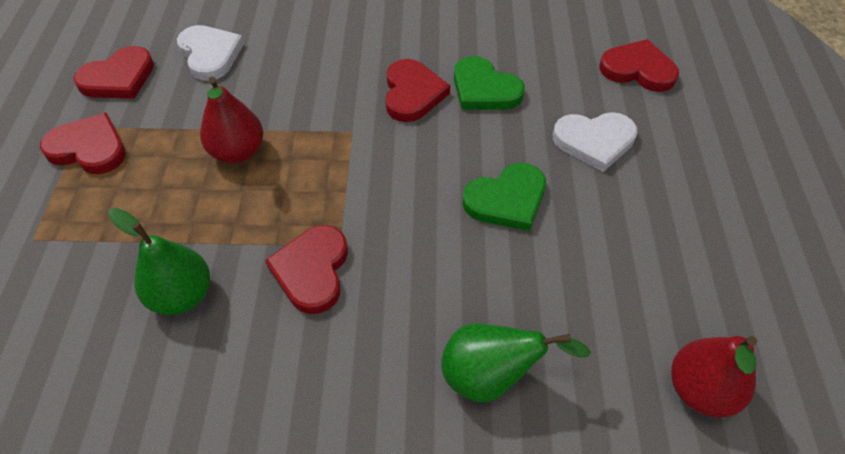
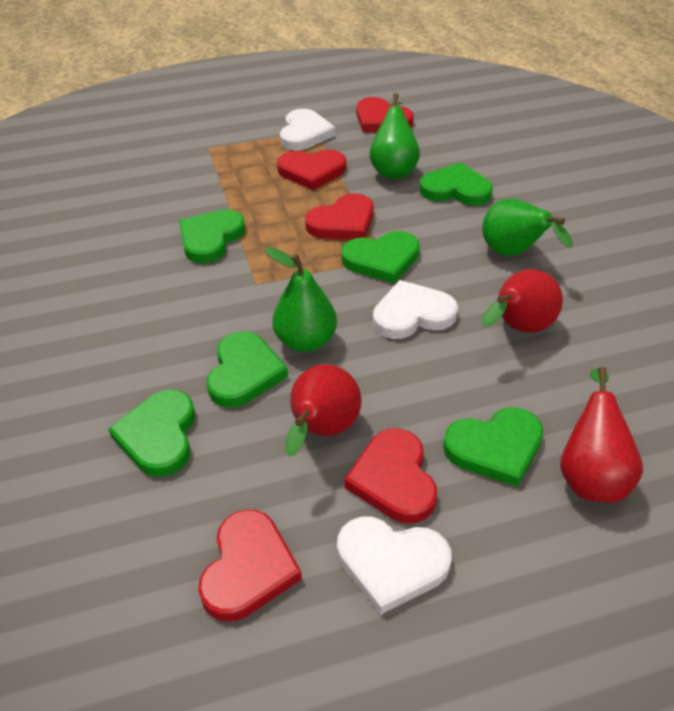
green heart: 2 -> 6
green pear: 2 -> 3
red pear: 2 -> 3
white heart: 2 -> 3

